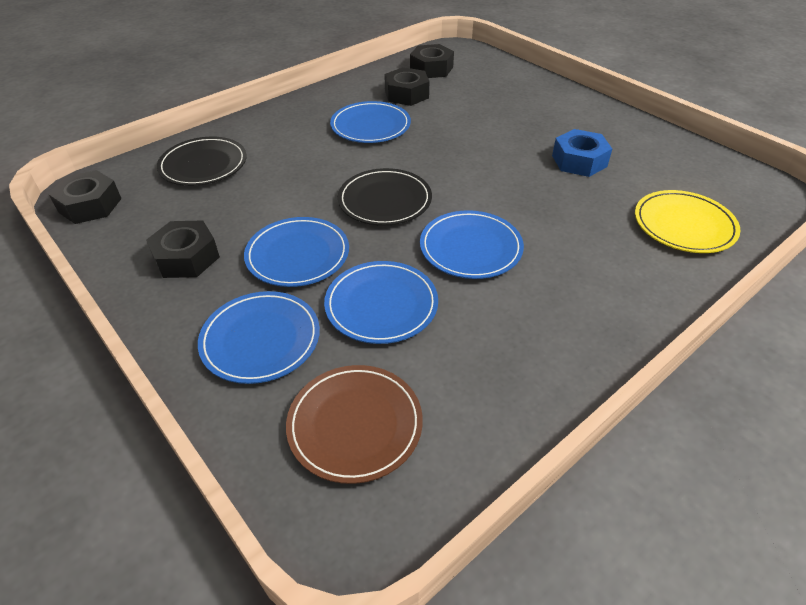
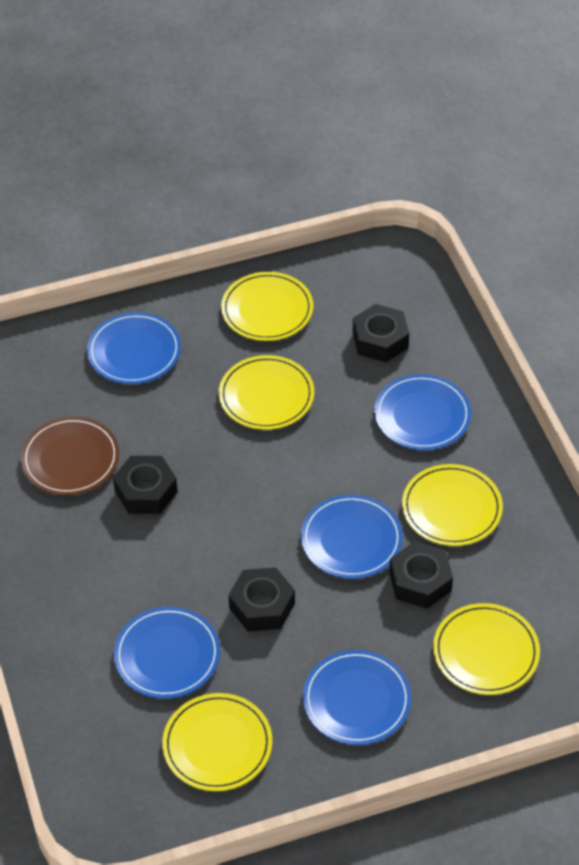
black plate: 2 -> 0
blue nut: 1 -> 0
yellow plate: 1 -> 5

